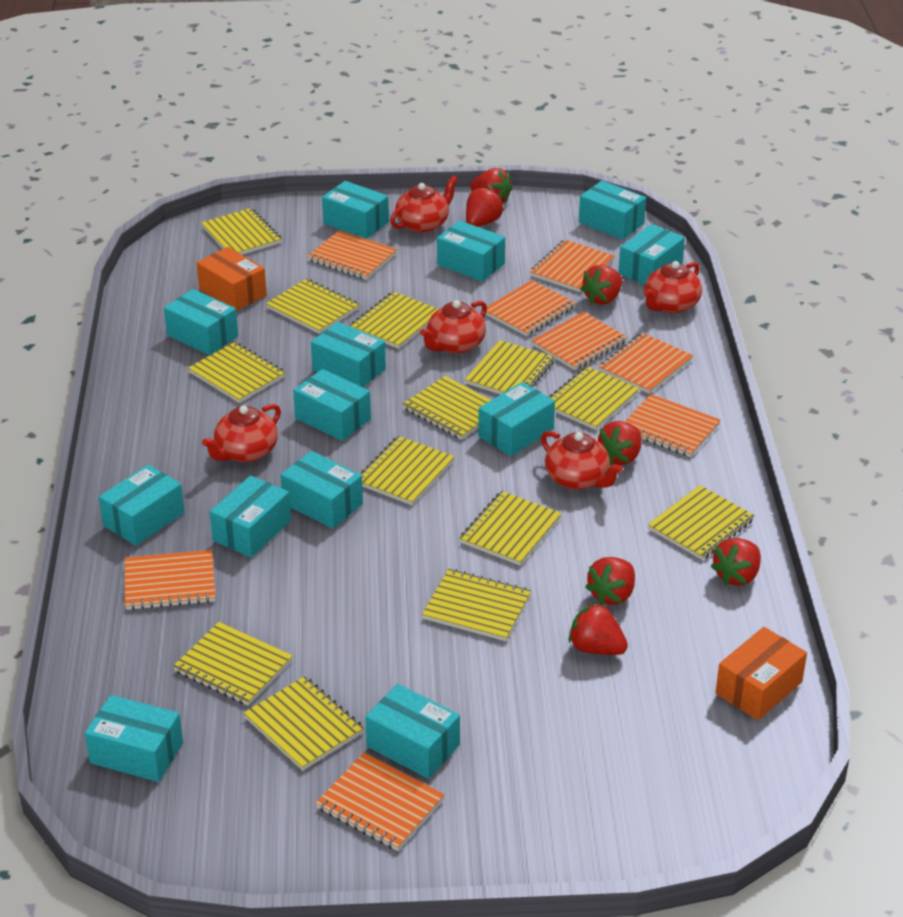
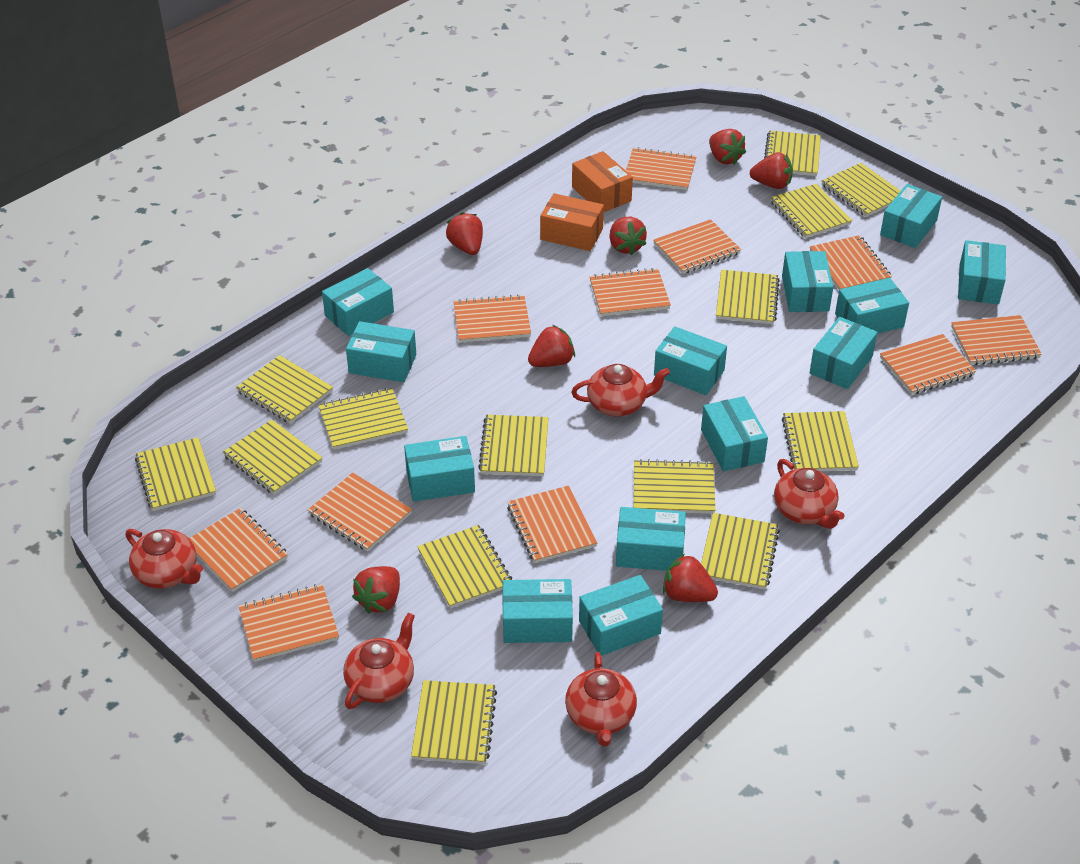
orange notebook: 8 -> 11
yellow notebook: 13 -> 14

